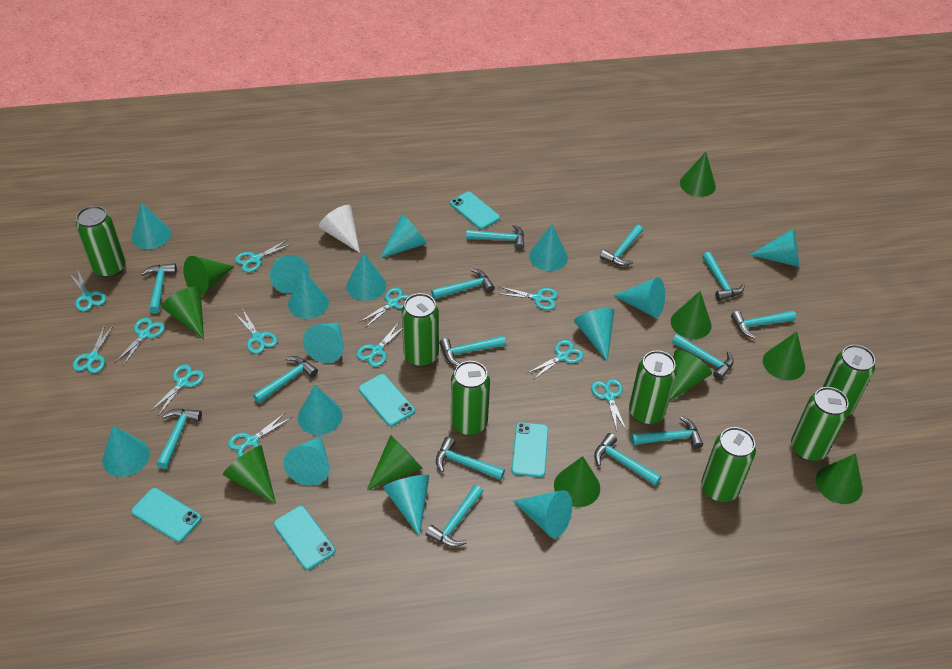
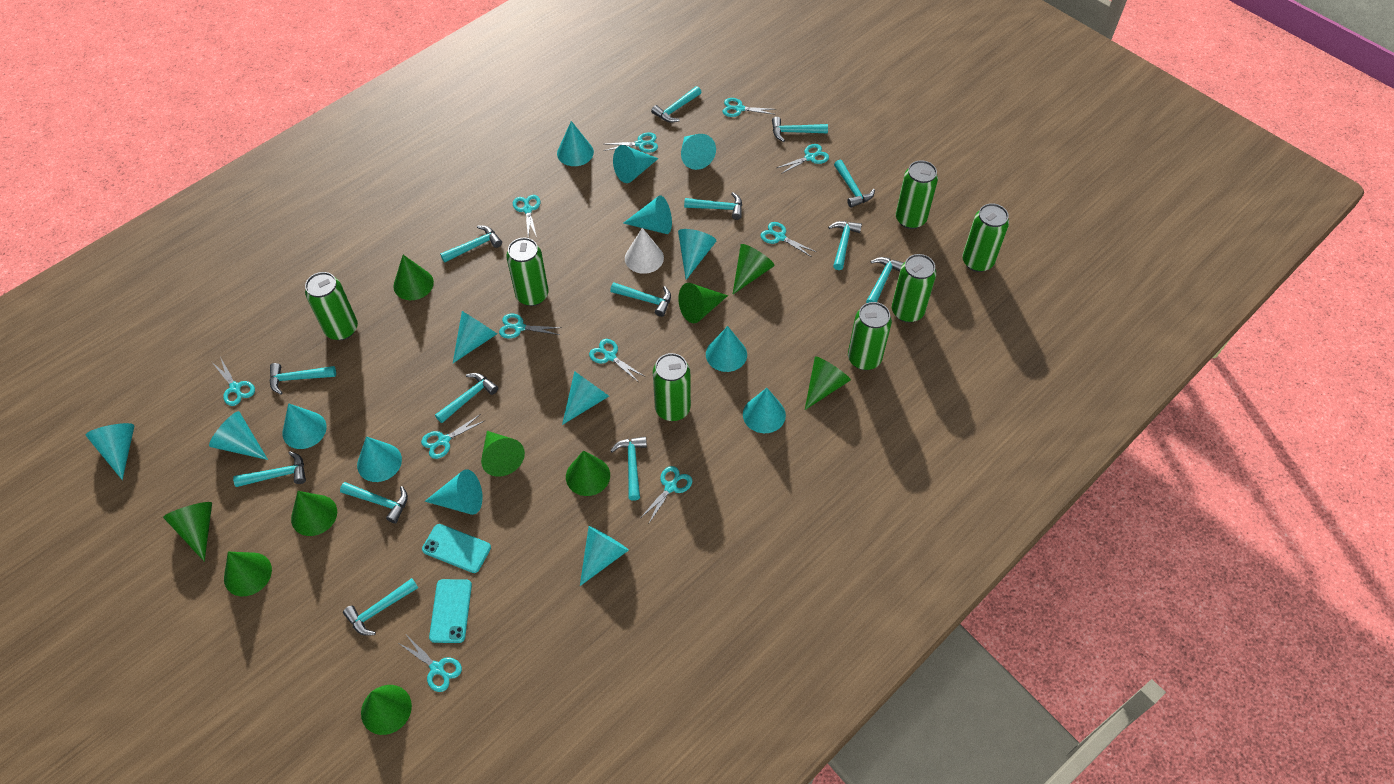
turquoise phone: 5 -> 2
turquoise scissors: 12 -> 11

